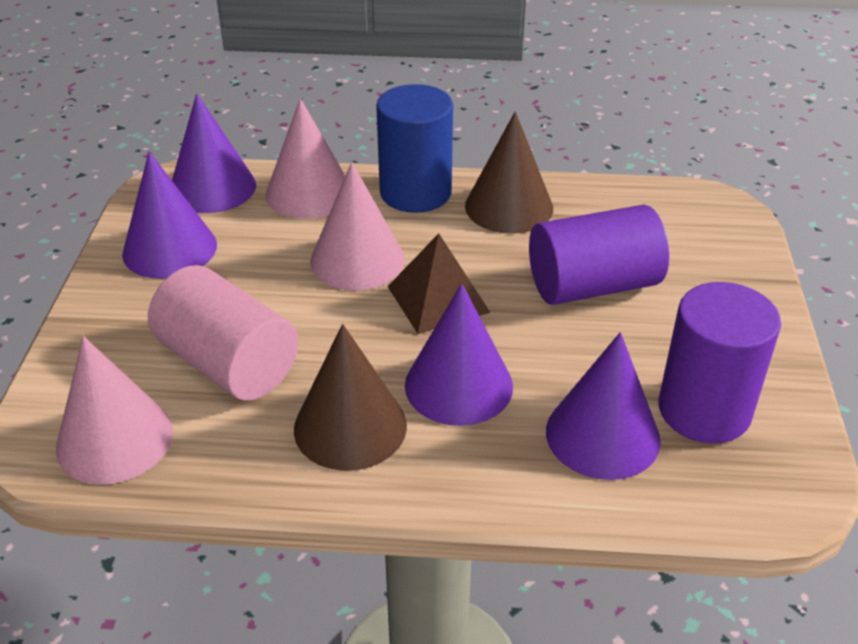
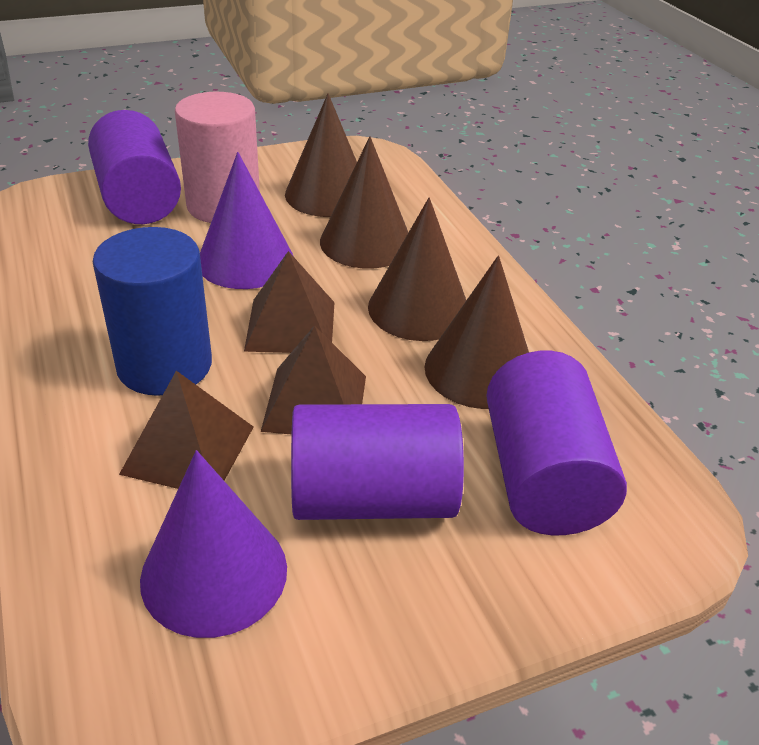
brown cone: 2 -> 4
brown pyramid: 1 -> 3
pink cone: 3 -> 0
purple cone: 4 -> 2
purple cylinder: 2 -> 3

